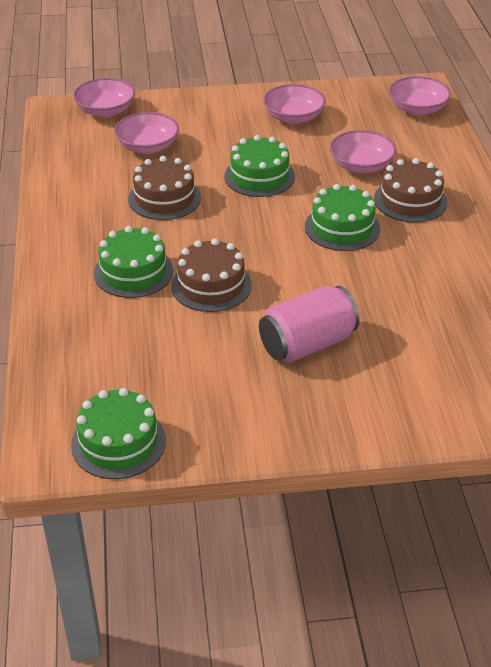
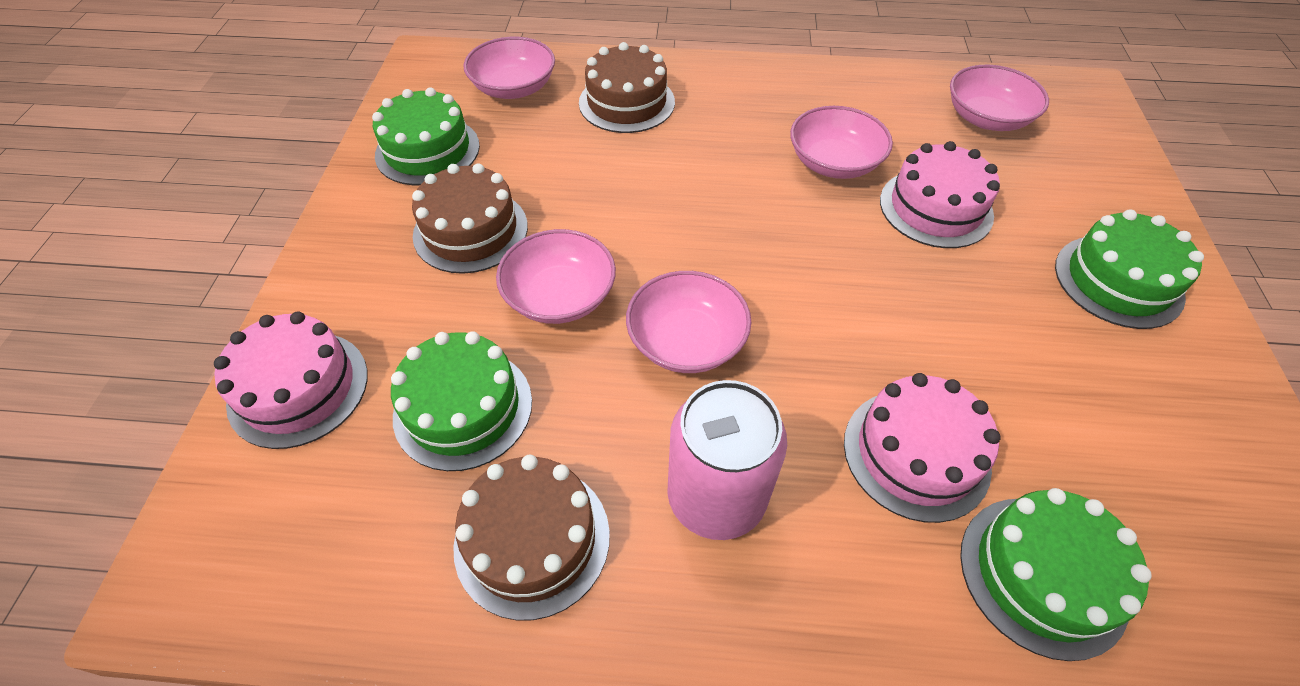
pink cake: 0 -> 3

